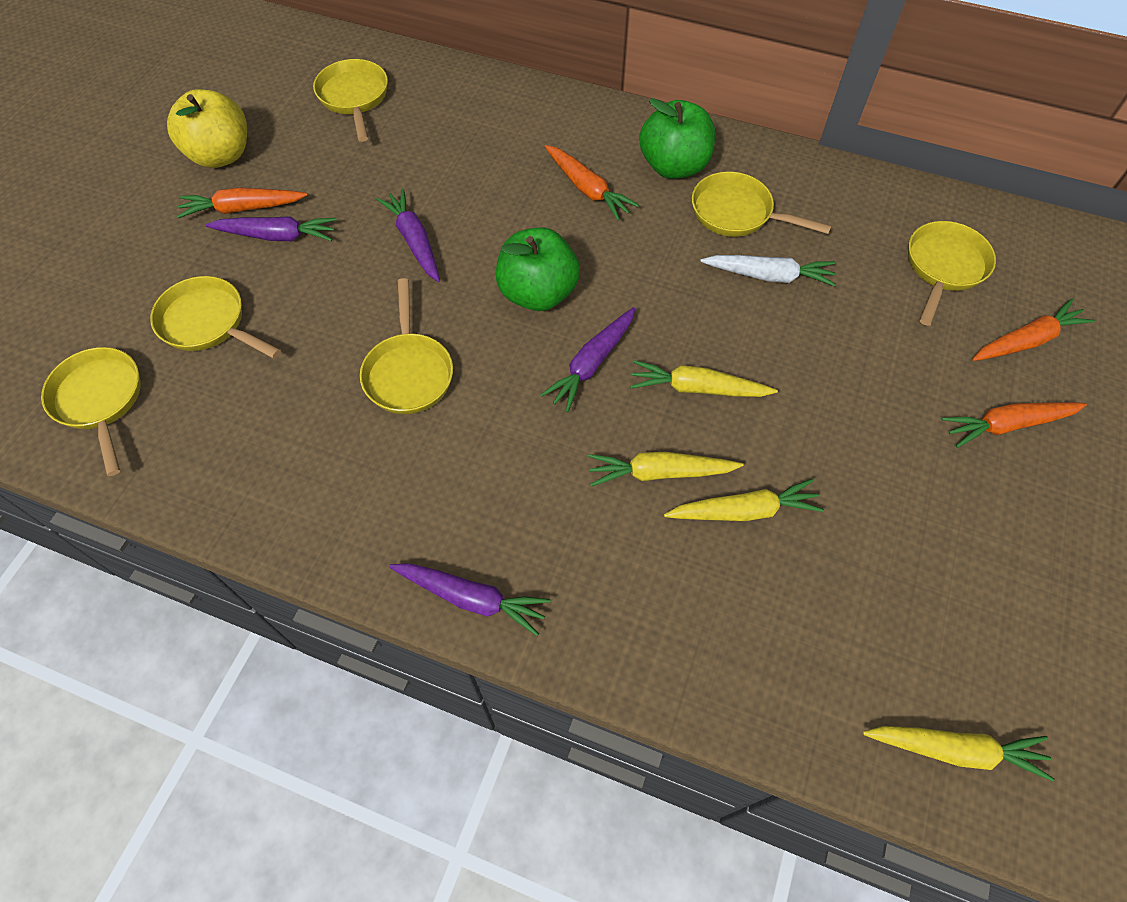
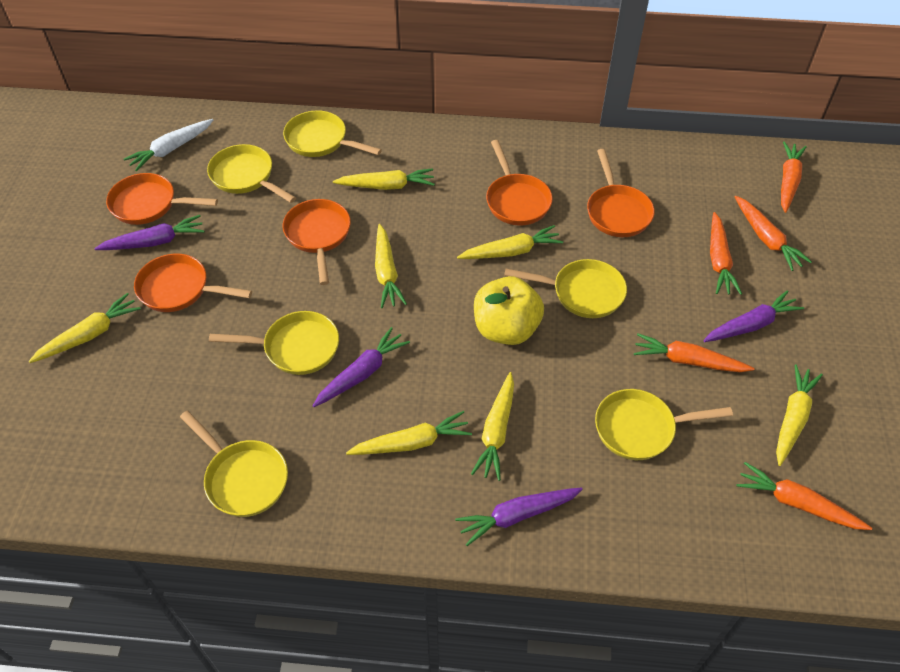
green apple: 2 -> 0
orange carrot: 4 -> 5
orange pan: 0 -> 5
yellow carrot: 4 -> 7

